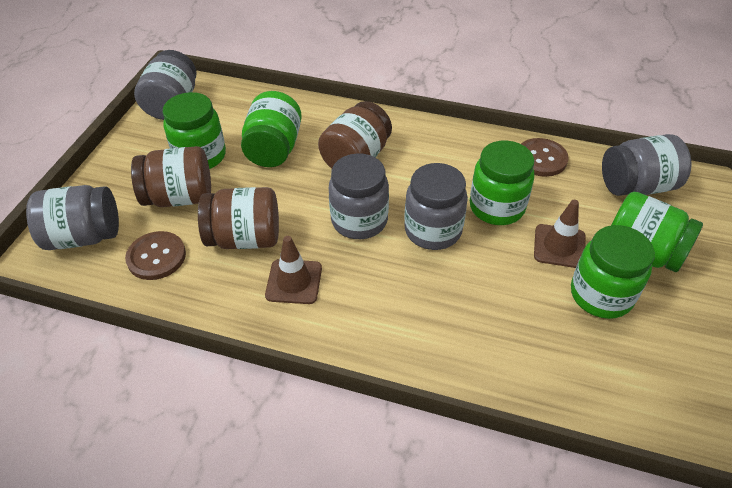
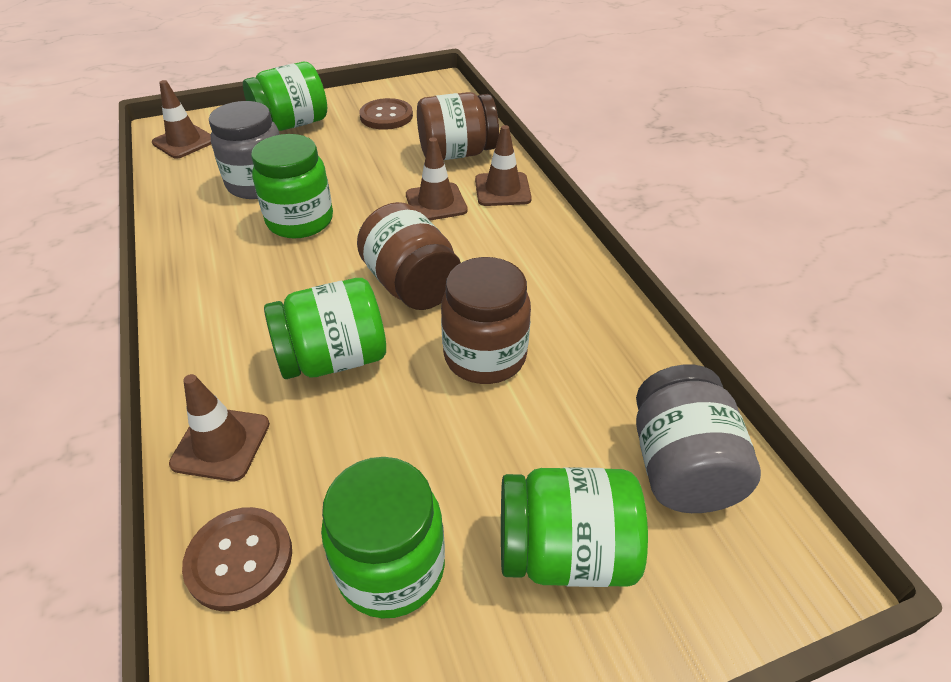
brown traffic cone: 2 -> 4
grey jar: 5 -> 2

